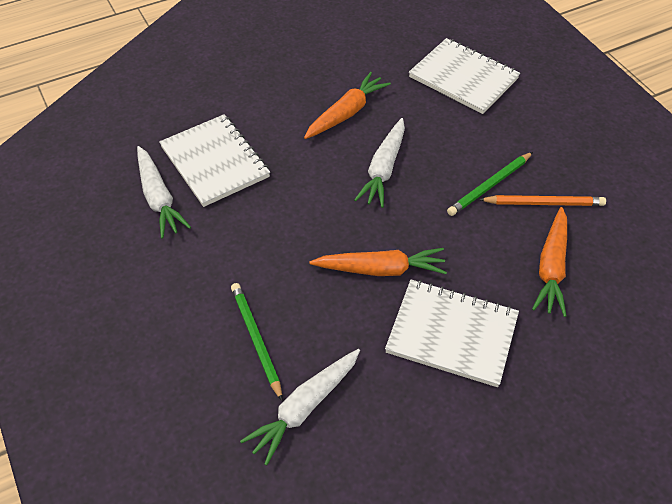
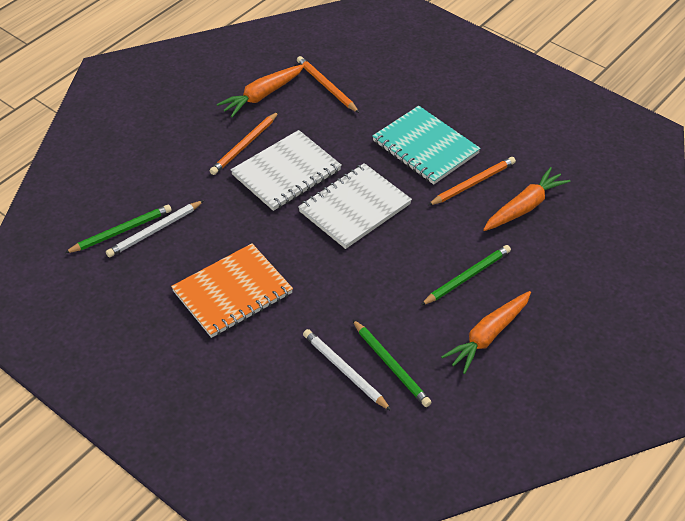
green pencil: 2 -> 3
orange notebook: 0 -> 1
orange pencil: 1 -> 3
turquoise notebook: 0 -> 1
white carrot: 3 -> 0
white notebook: 3 -> 2
white pencil: 0 -> 2

